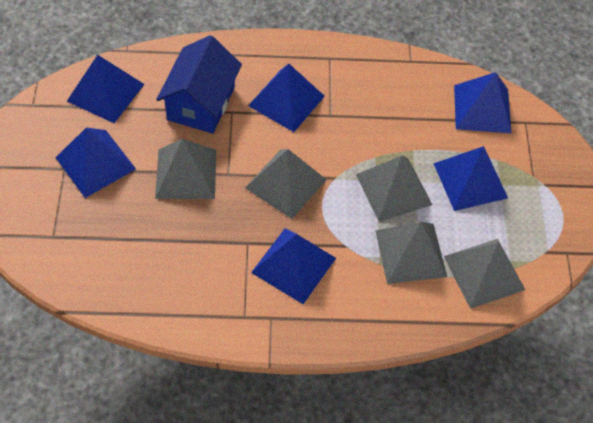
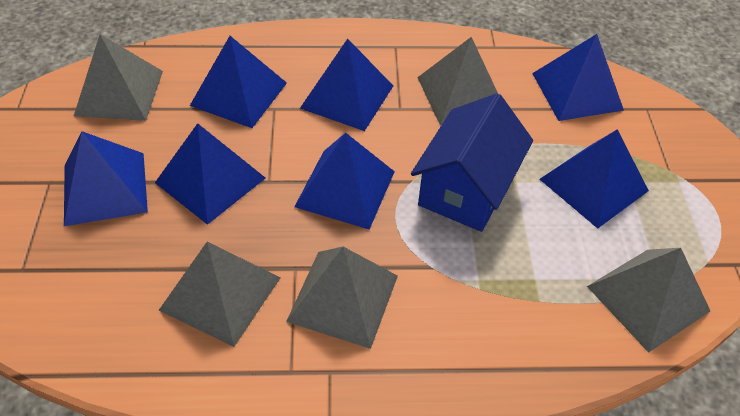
blue pyramid: 6 -> 7

